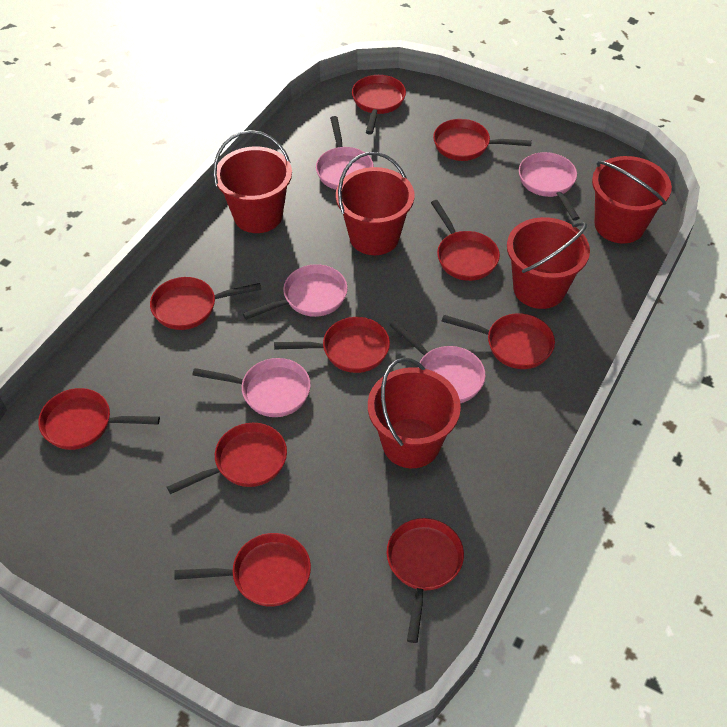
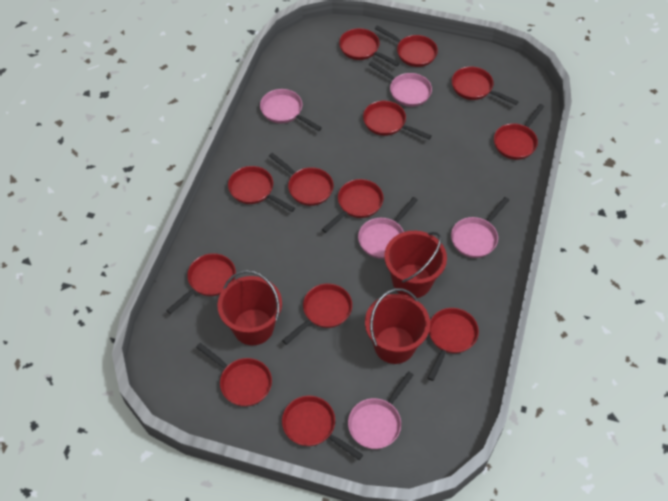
red bucket: 5 -> 3
red pan: 10 -> 13

